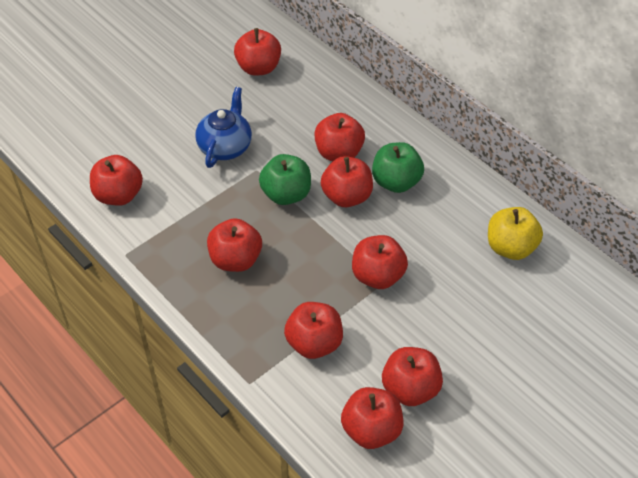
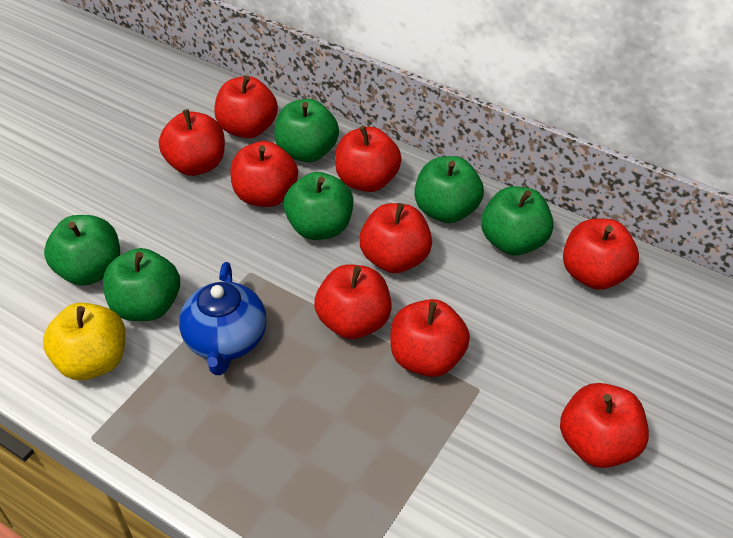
green apple: 2 -> 6

